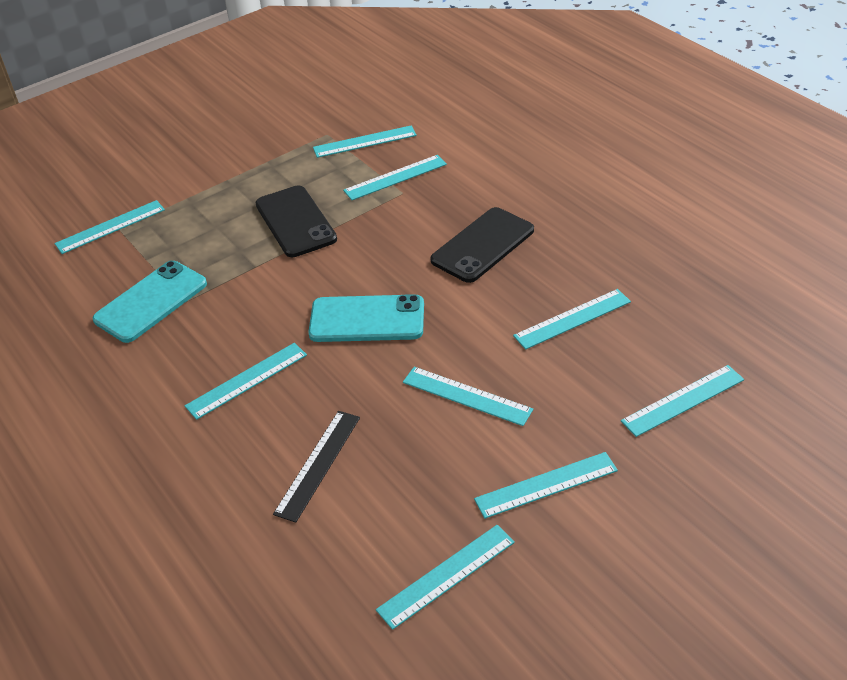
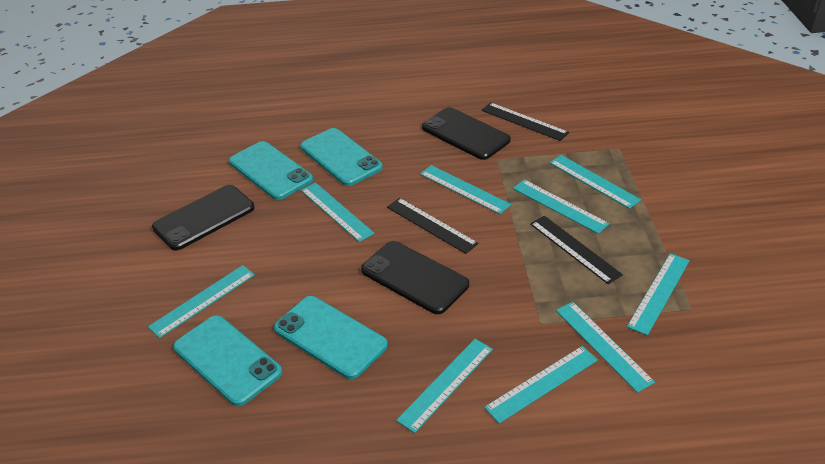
black phone: 2 -> 3
black ruler: 1 -> 3
turquoise phone: 2 -> 4

